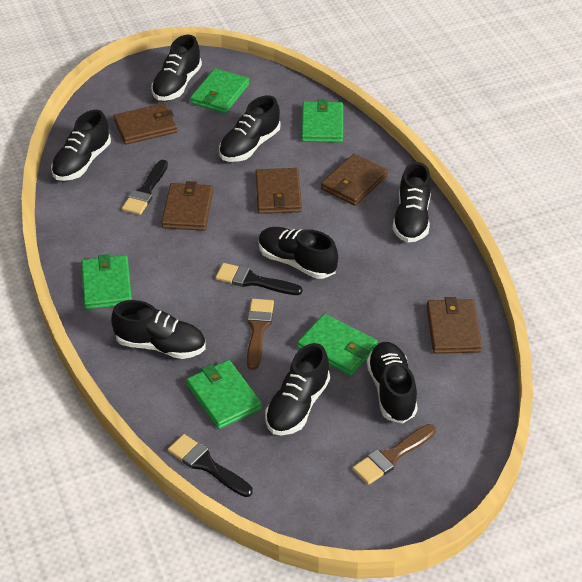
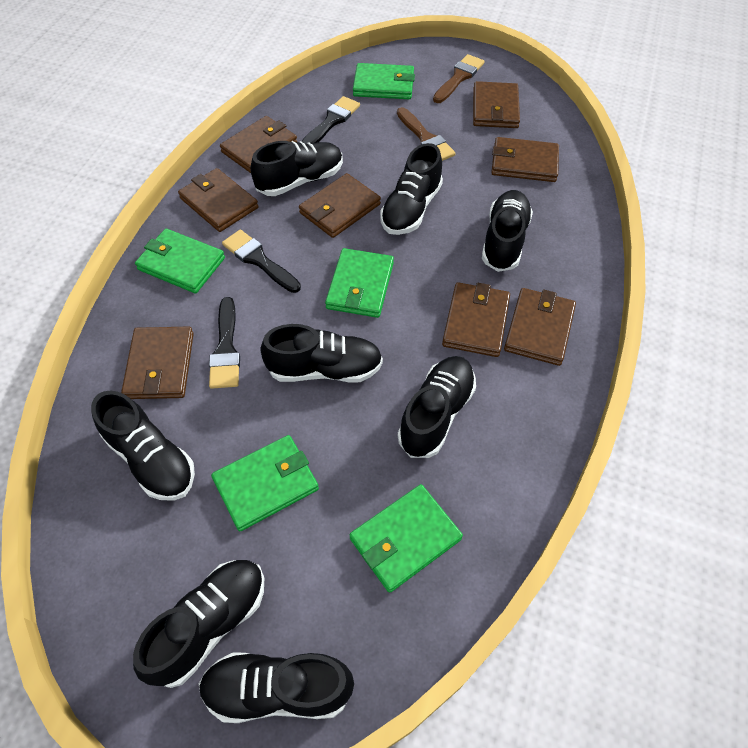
brown wallet: 5 -> 8

